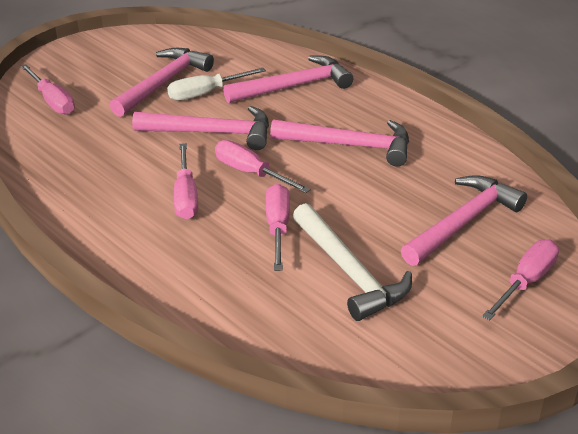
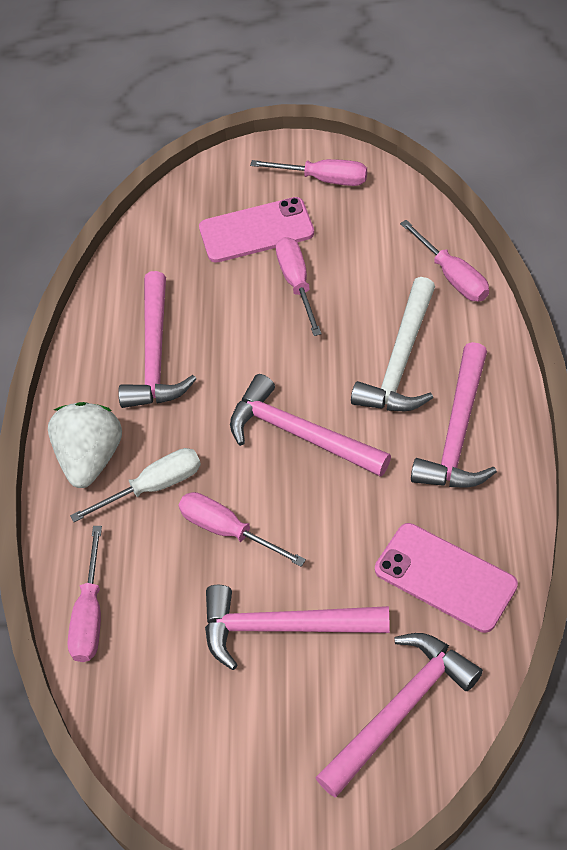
pink phone: 0 -> 2
white strawberry: 0 -> 1

